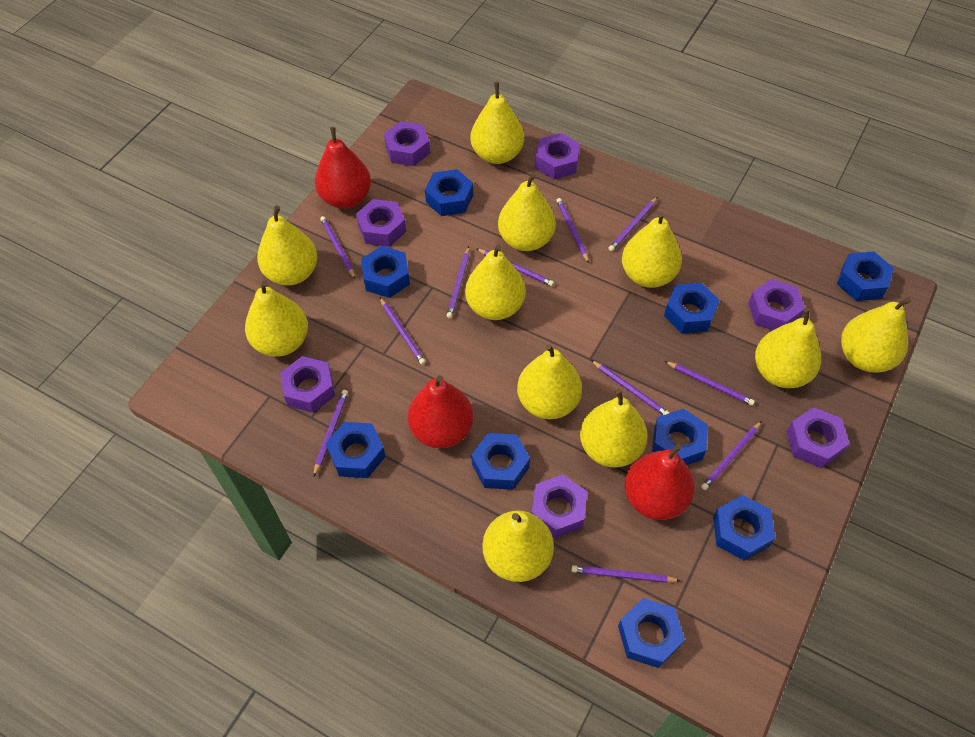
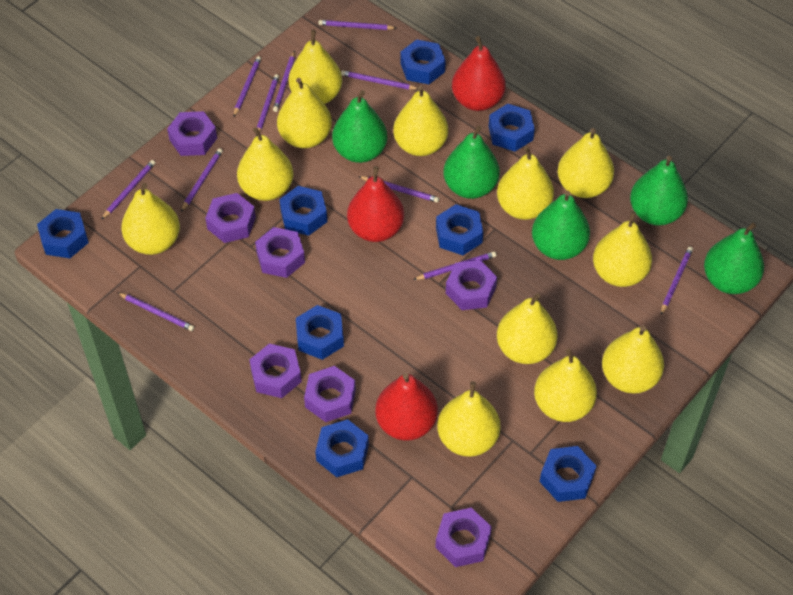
blue nut: 9 -> 8
green pear: 0 -> 5
yellow pear: 11 -> 12

